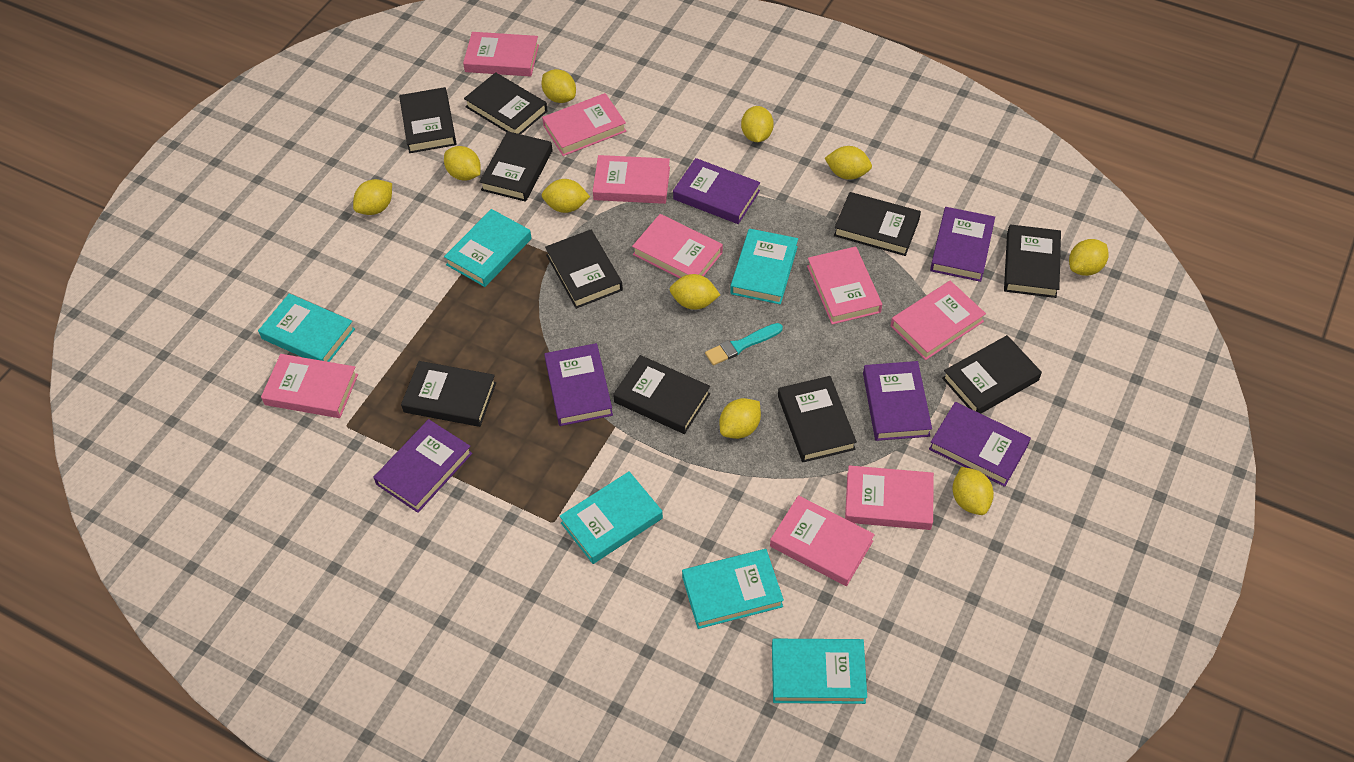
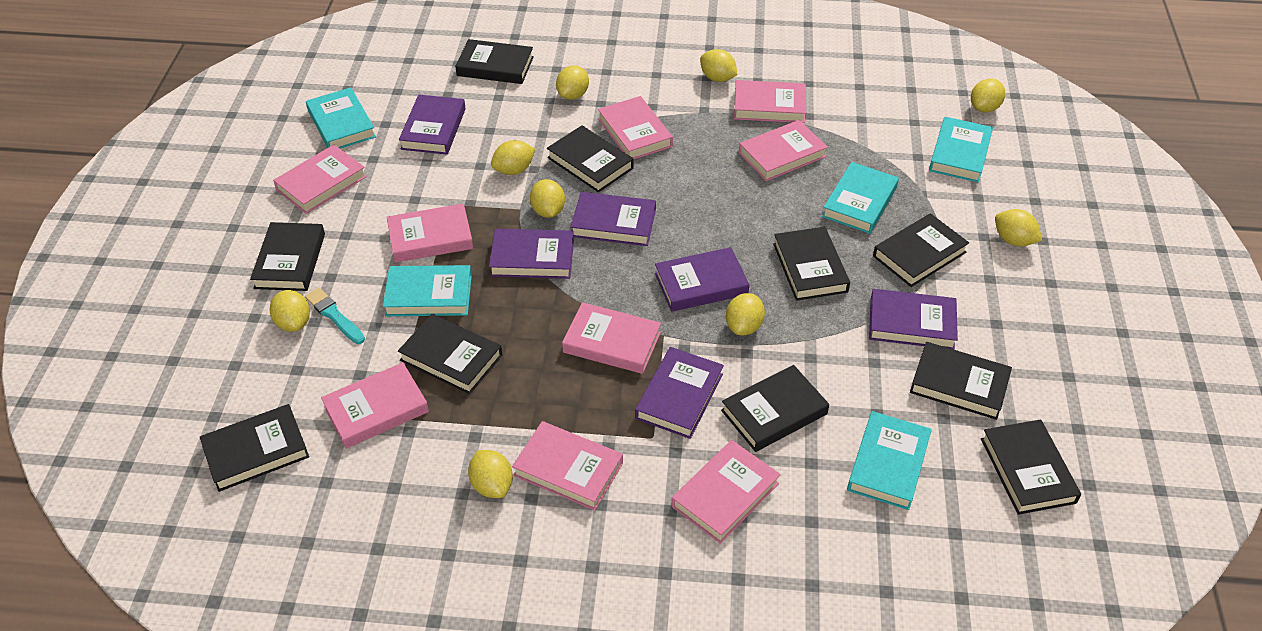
turquoise book: 6 -> 5
yellow lemon: 10 -> 9

